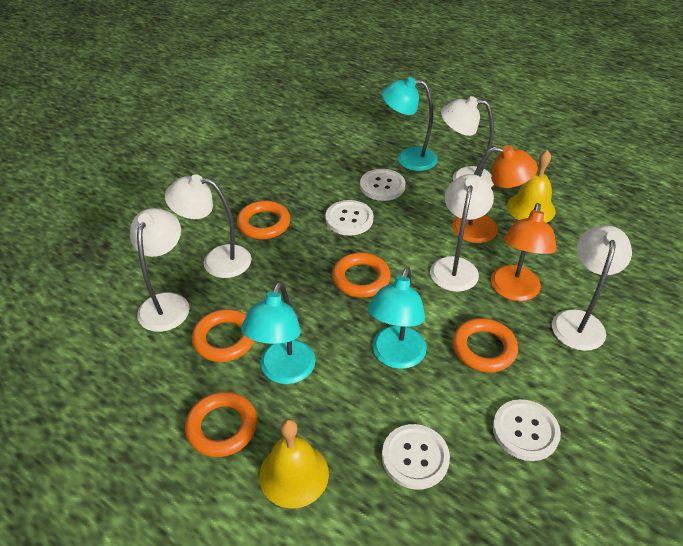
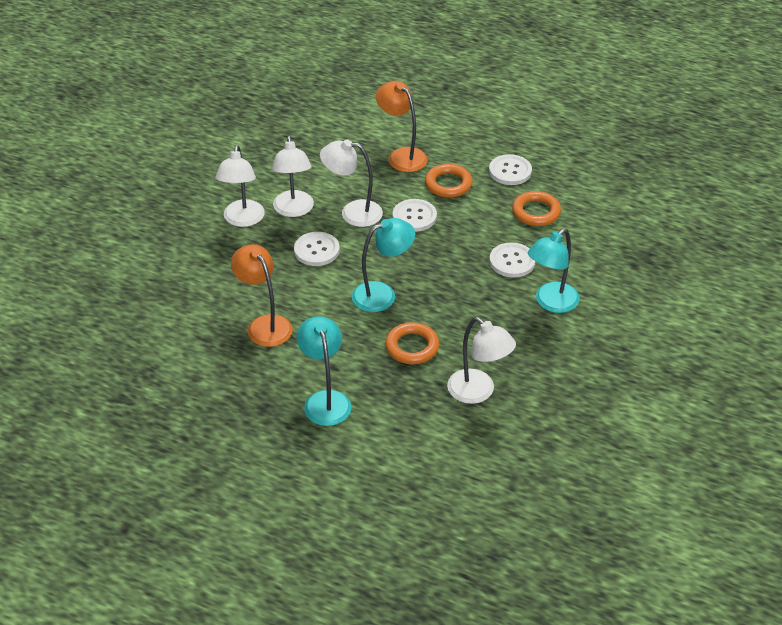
orange ring: 5 -> 3
white lamp: 5 -> 4
yellow bell: 2 -> 0

